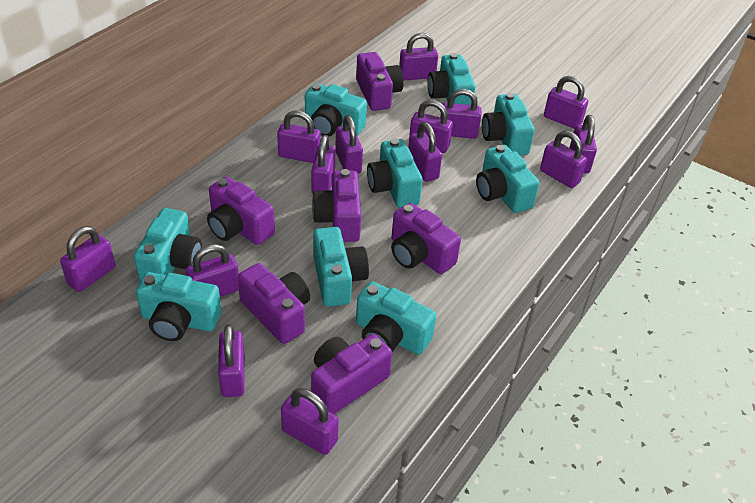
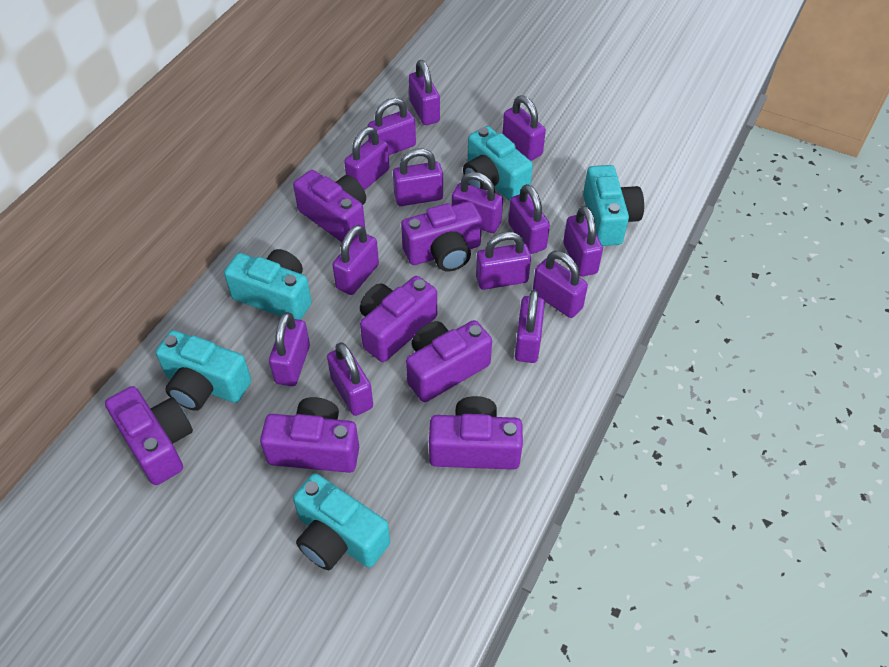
purple camera: 6 -> 7
turquoise camera: 9 -> 5

